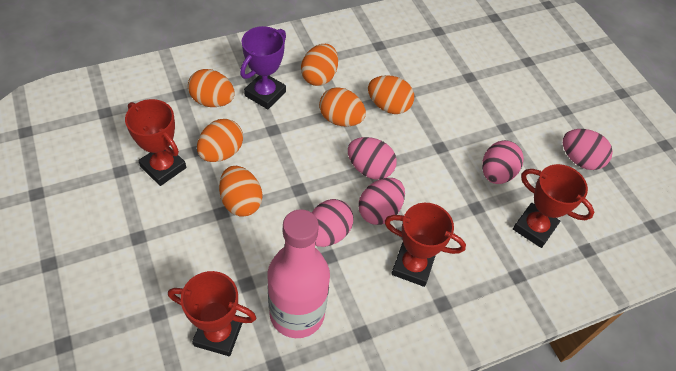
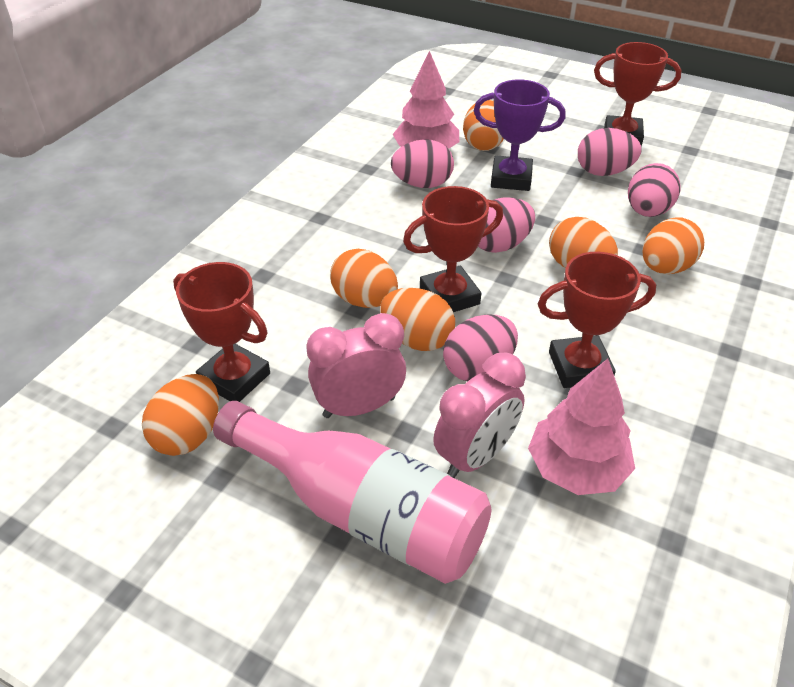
pink clock: 0 -> 2
pink tree: 0 -> 2

